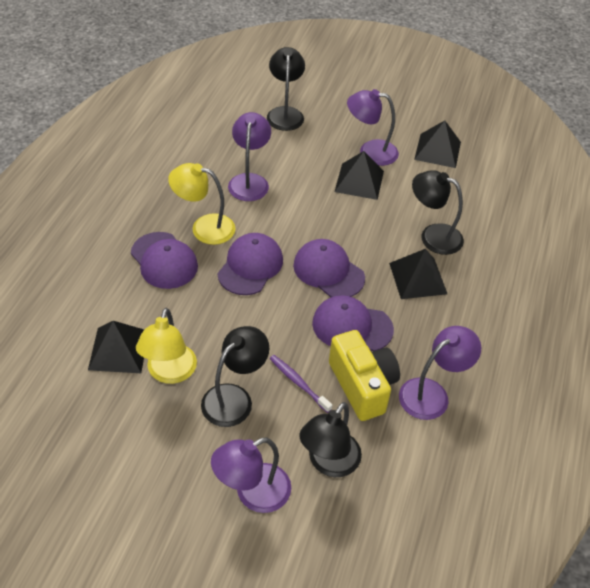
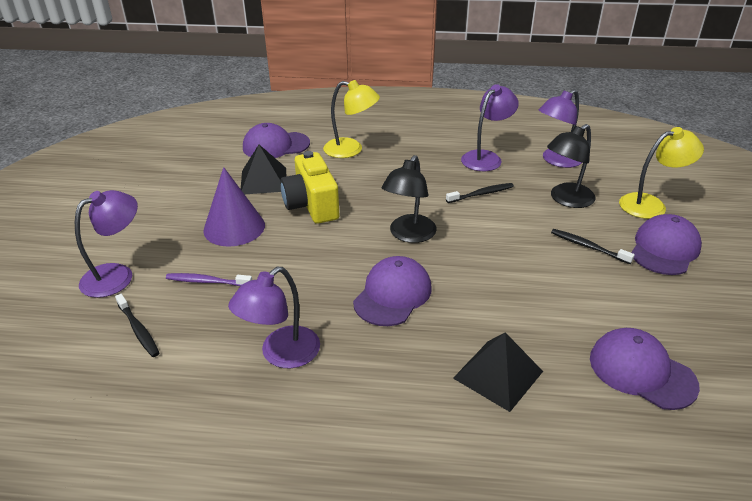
black lamp: 4 -> 2
black pyramid: 4 -> 2
black toothbrush: 0 -> 3
purple cone: 0 -> 1

